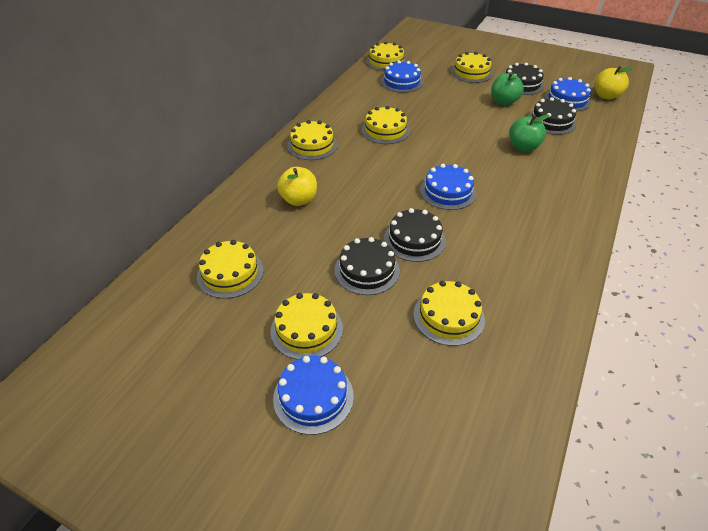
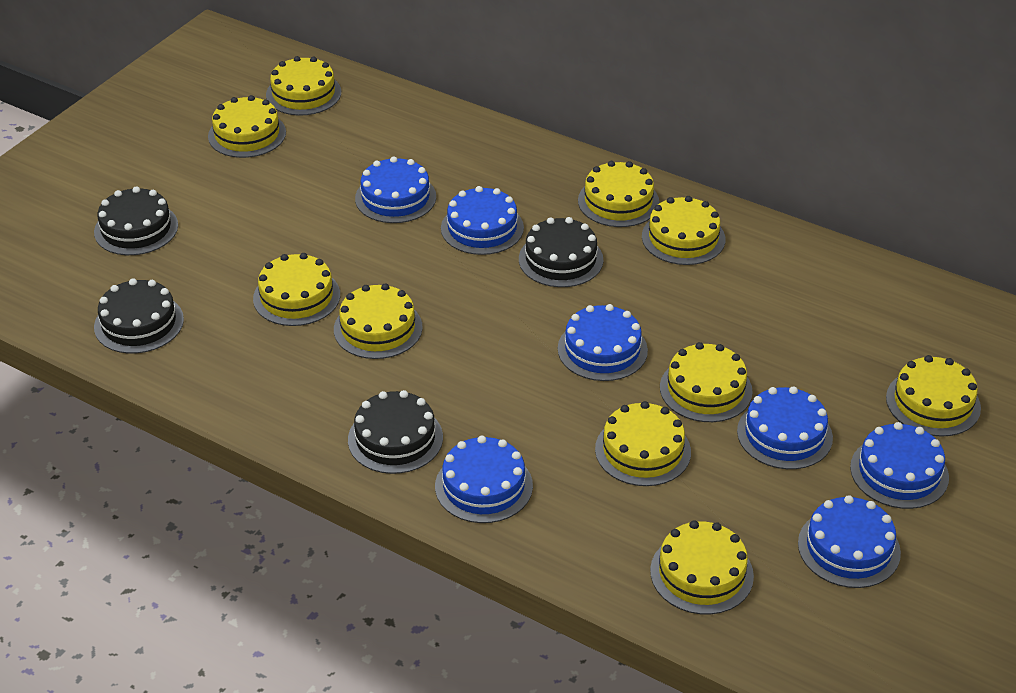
blue cake: 4 -> 7
green apple: 2 -> 0
yellow apple: 2 -> 0
yellow cake: 7 -> 10

